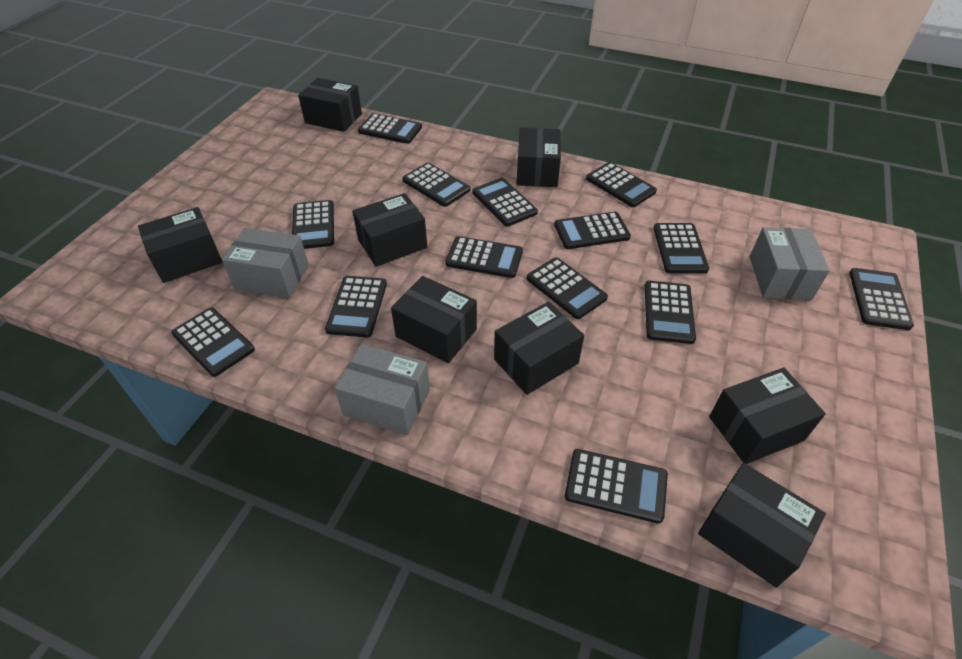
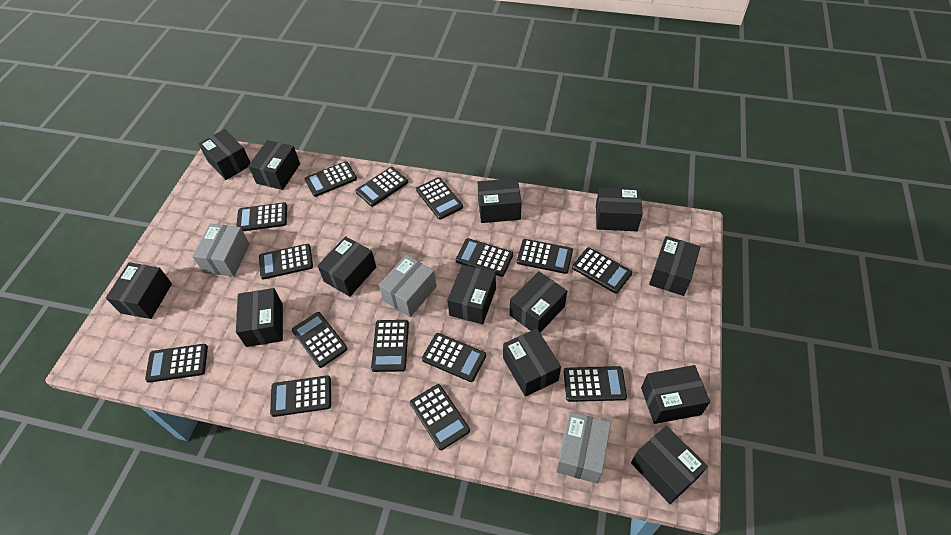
black box: 8 -> 13
black calculator: 14 -> 15

